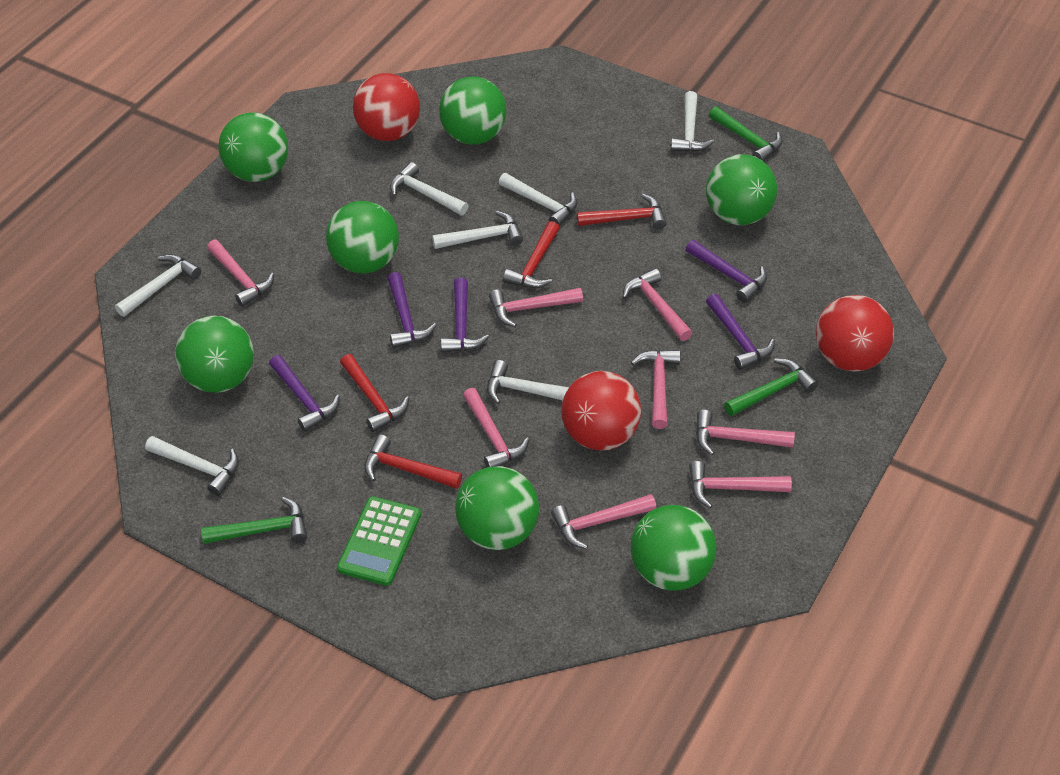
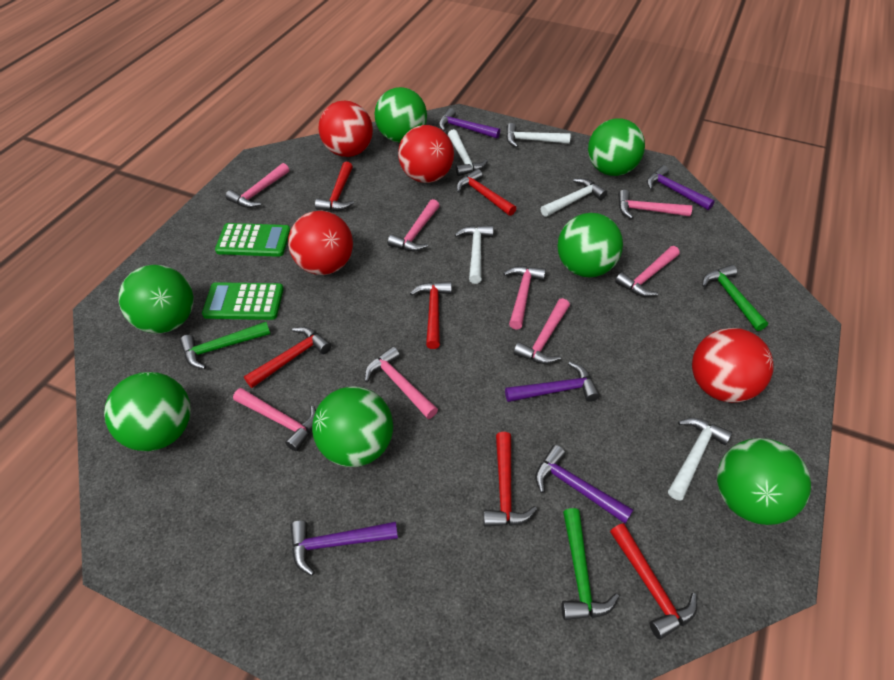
green calculator: 1 -> 2
red ball: 3 -> 4
red hammer: 4 -> 6
white hammer: 7 -> 5

